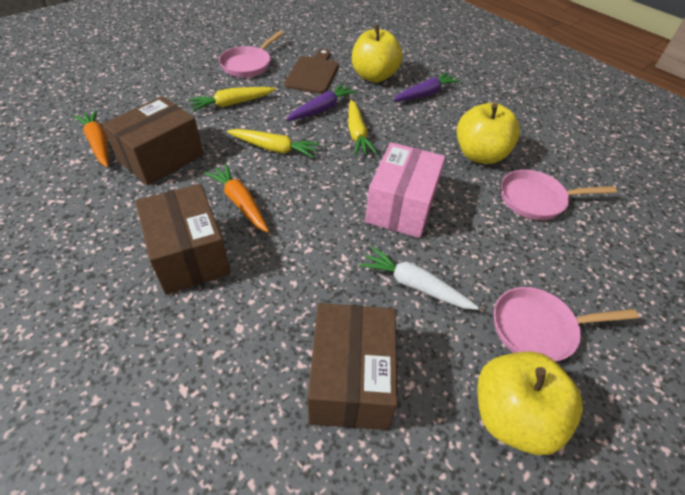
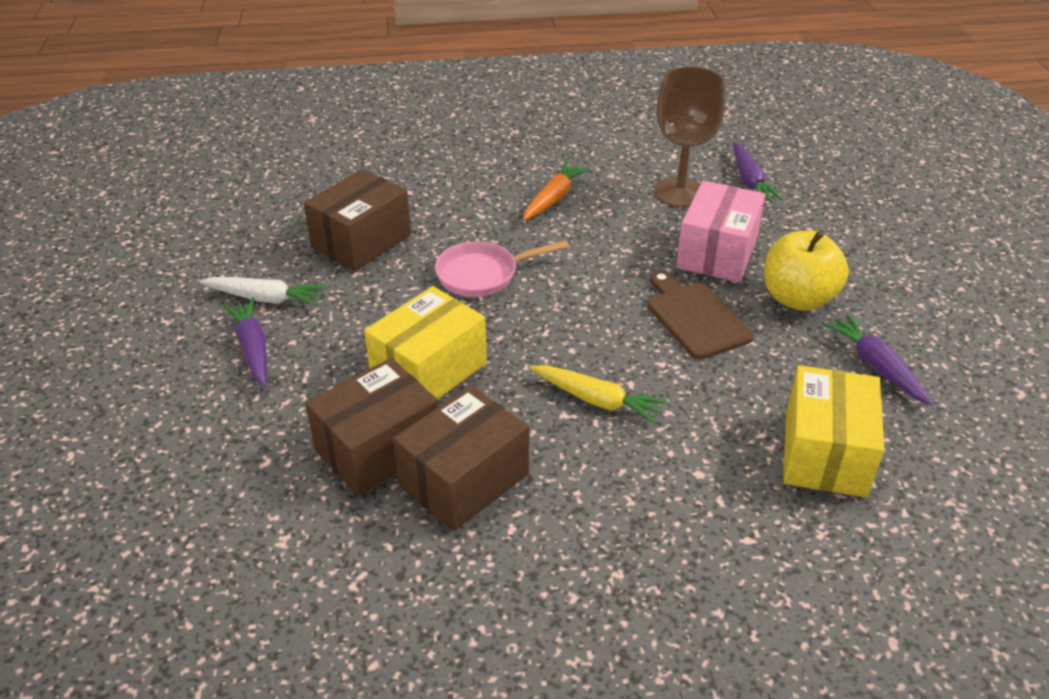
brown goblet: 0 -> 1
orange carrot: 2 -> 1
pink pan: 3 -> 1
purple carrot: 2 -> 3
yellow apple: 3 -> 1
yellow box: 0 -> 2
yellow carrot: 3 -> 1

